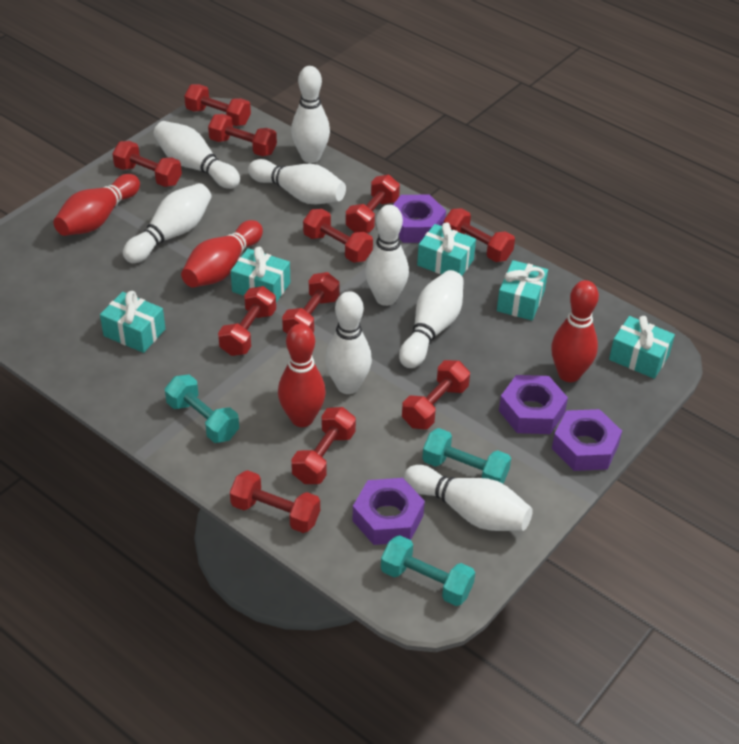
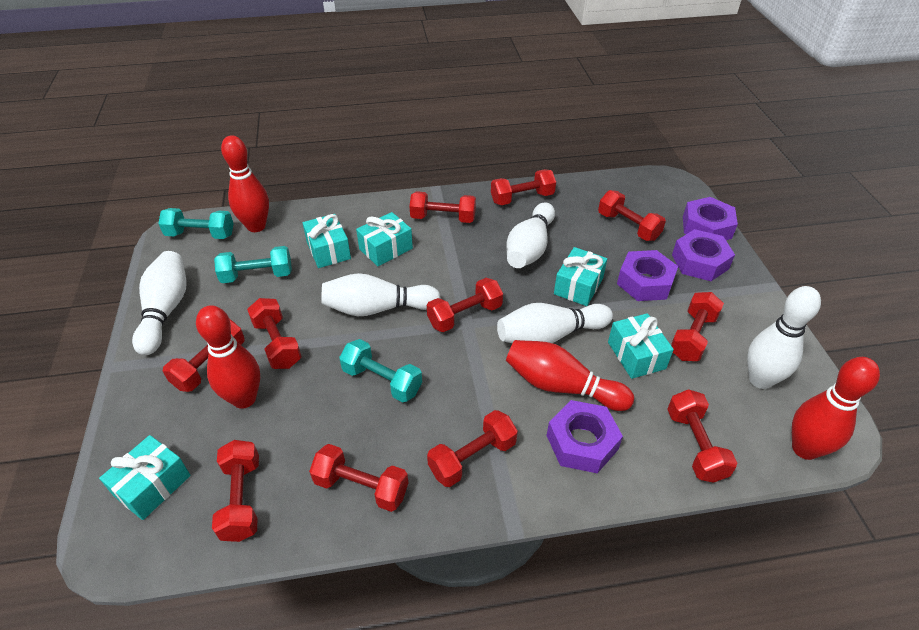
white bowling pin: 8 -> 5

